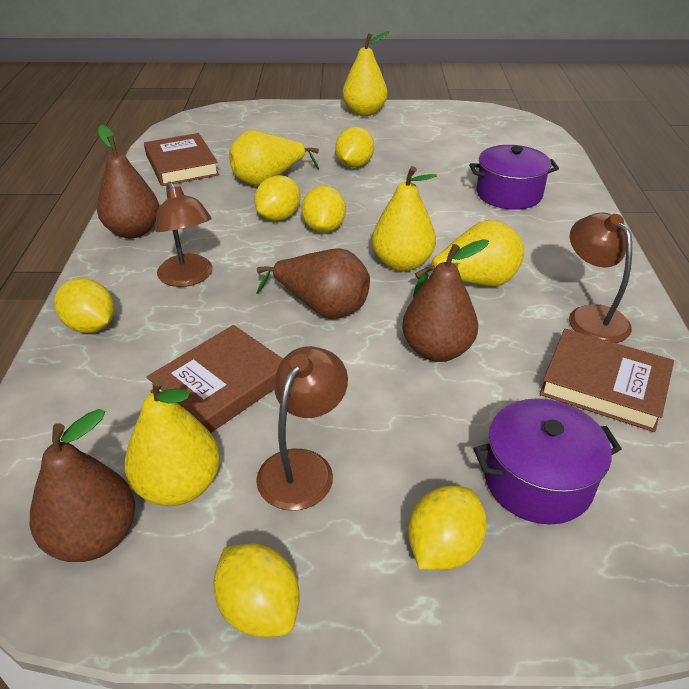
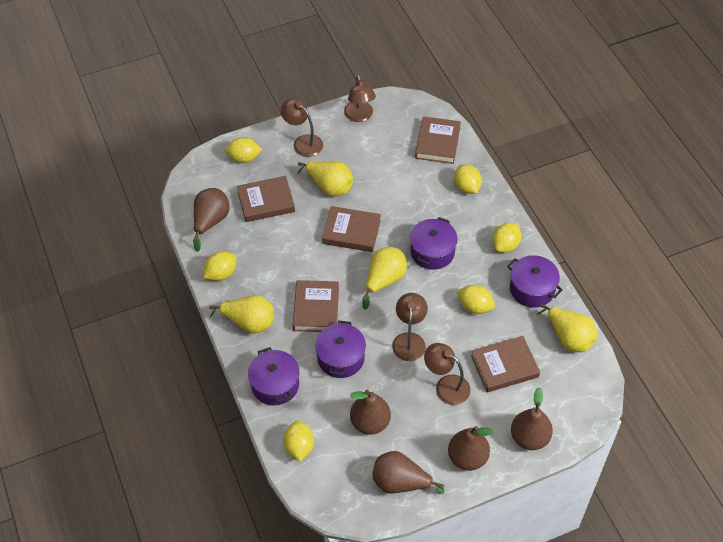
brown book: 3 -> 5
brown lamp: 3 -> 4
brown pear: 4 -> 5
purple pot: 2 -> 4
yellow pear: 5 -> 4

